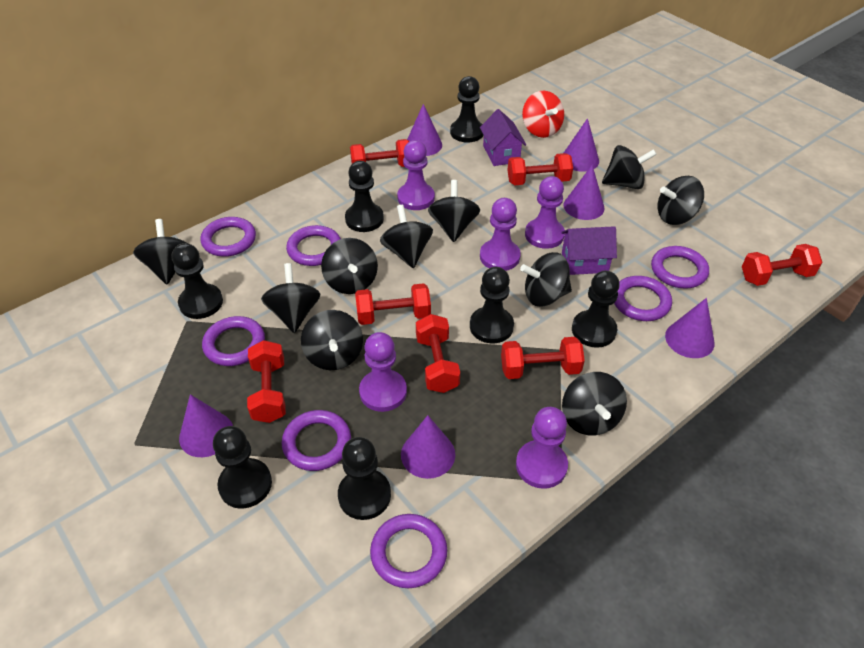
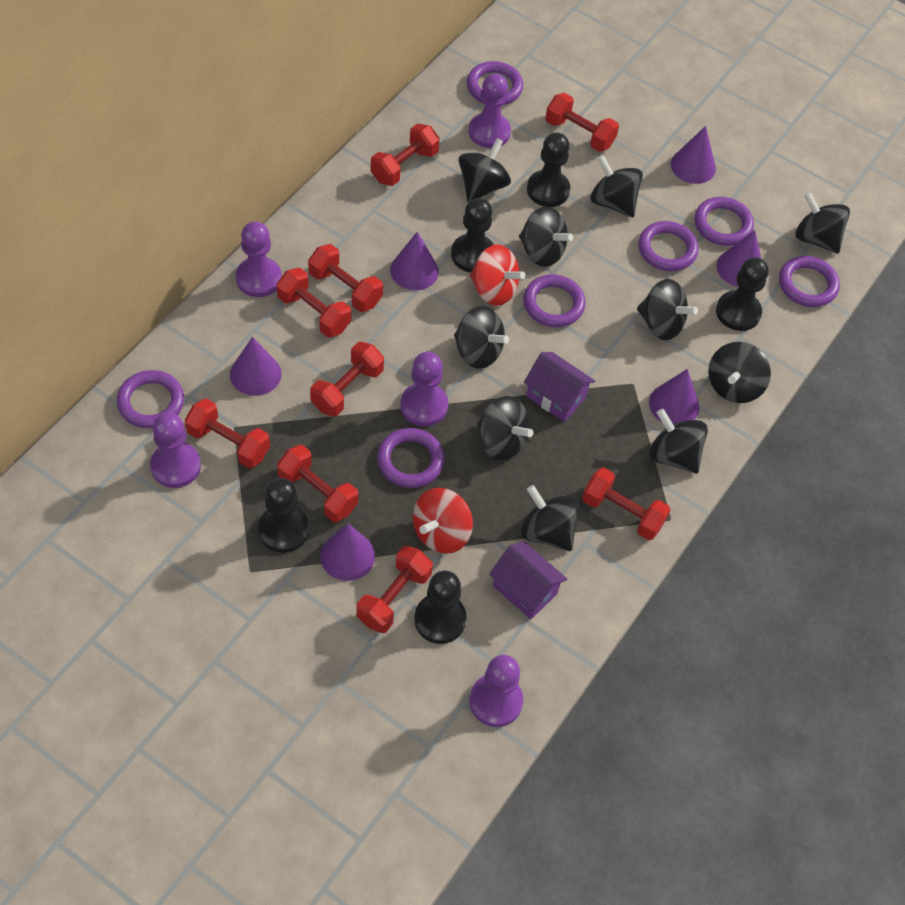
black pawn: 7 -> 5
red dumbbell: 7 -> 9
red spinning top: 1 -> 2

